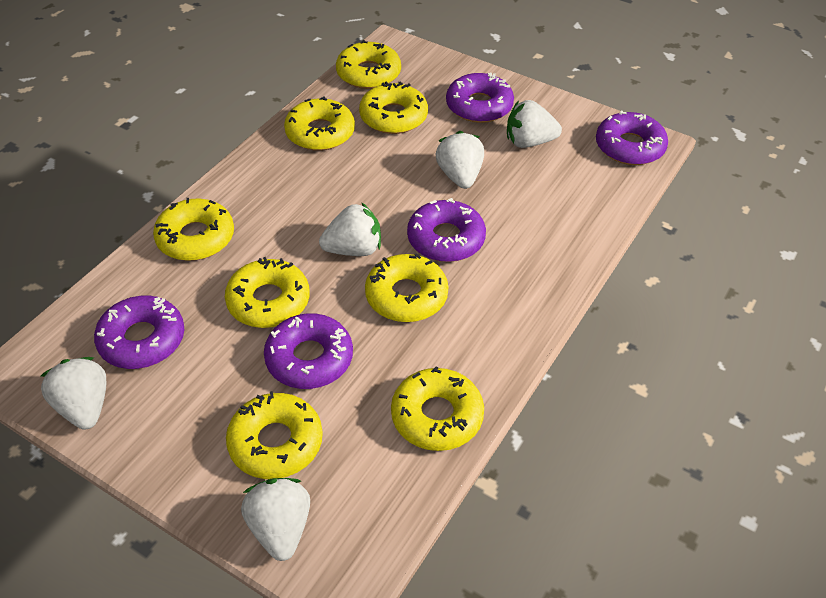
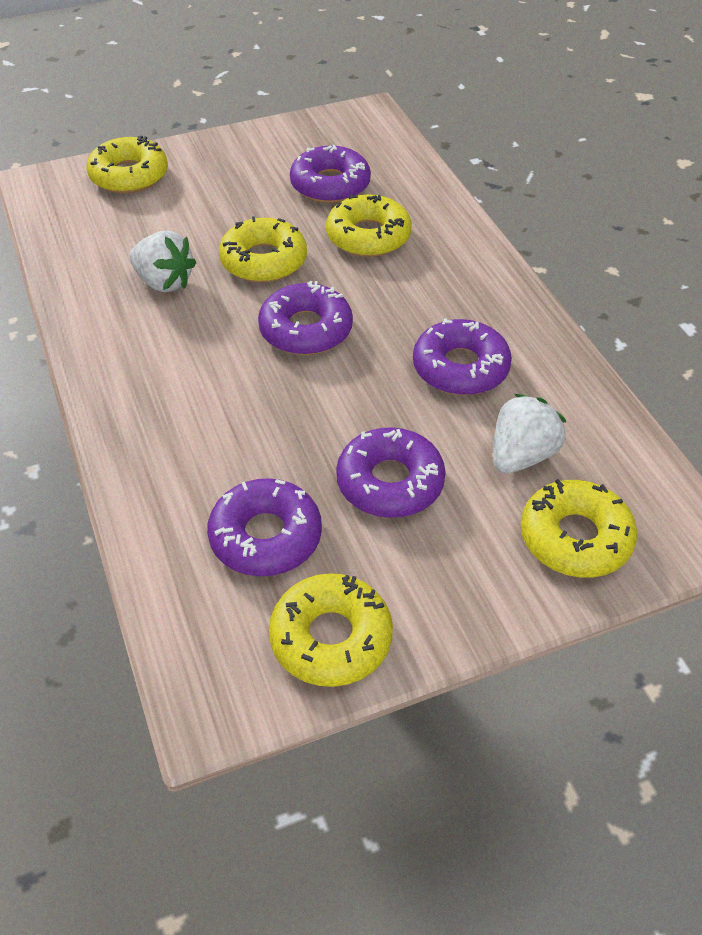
white strawberry: 5 -> 2
yellow donut: 8 -> 5

